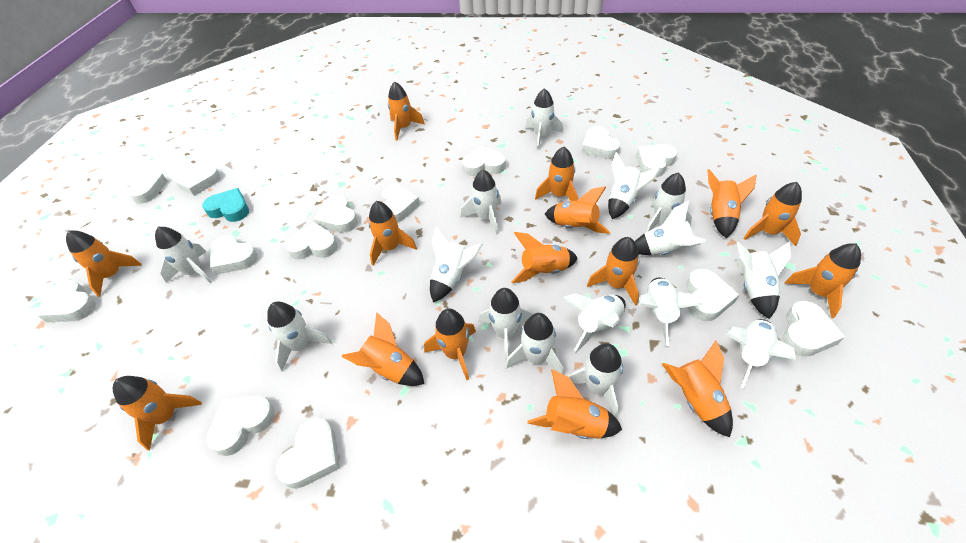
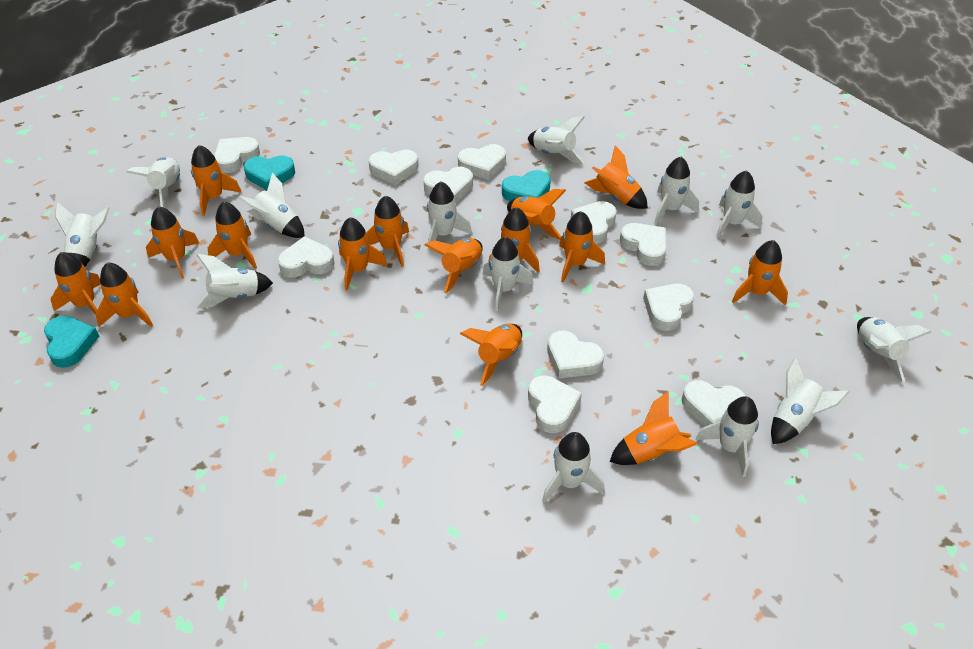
turquoise heart: 1 -> 3
white heart: 14 -> 11
white rocket: 15 -> 13

